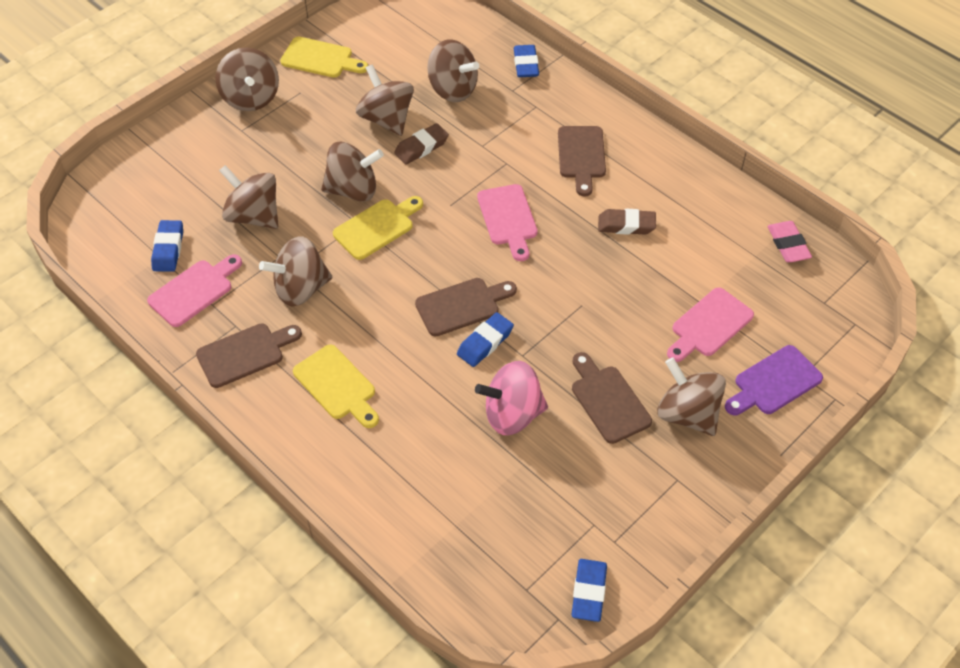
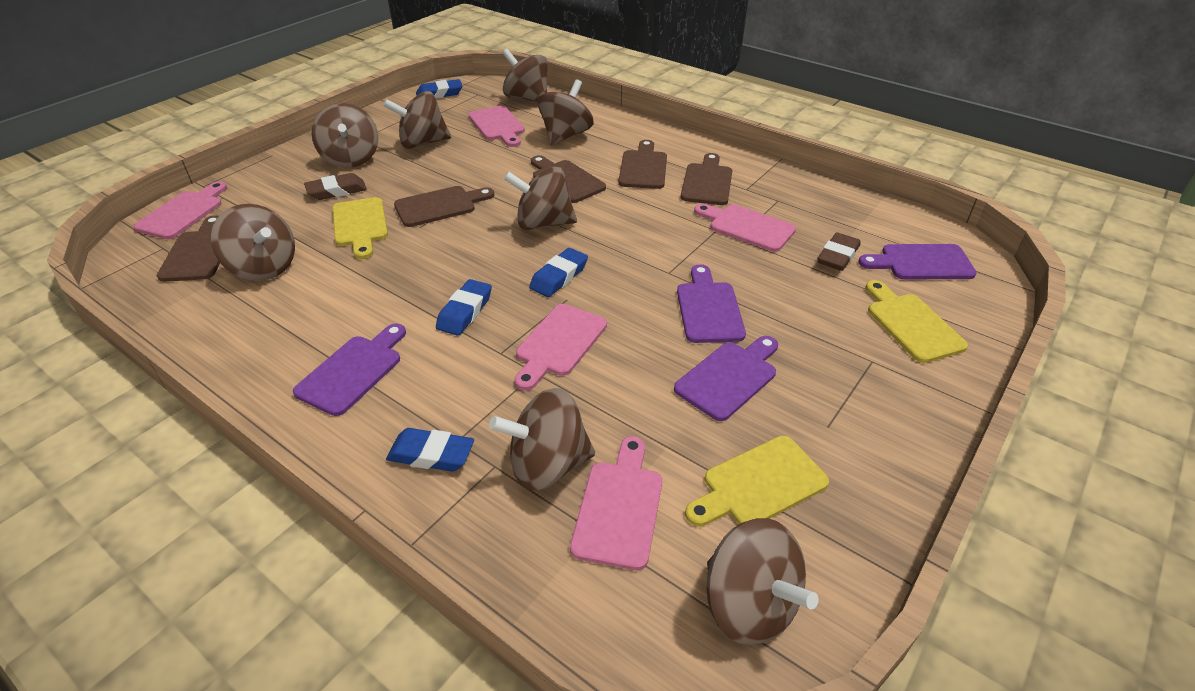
brown cutting board: 4 -> 5
brown spinning top: 7 -> 8
pink cutting board: 3 -> 5
pink eraser: 1 -> 0
pink spinning top: 1 -> 0
purple cutting board: 1 -> 4

